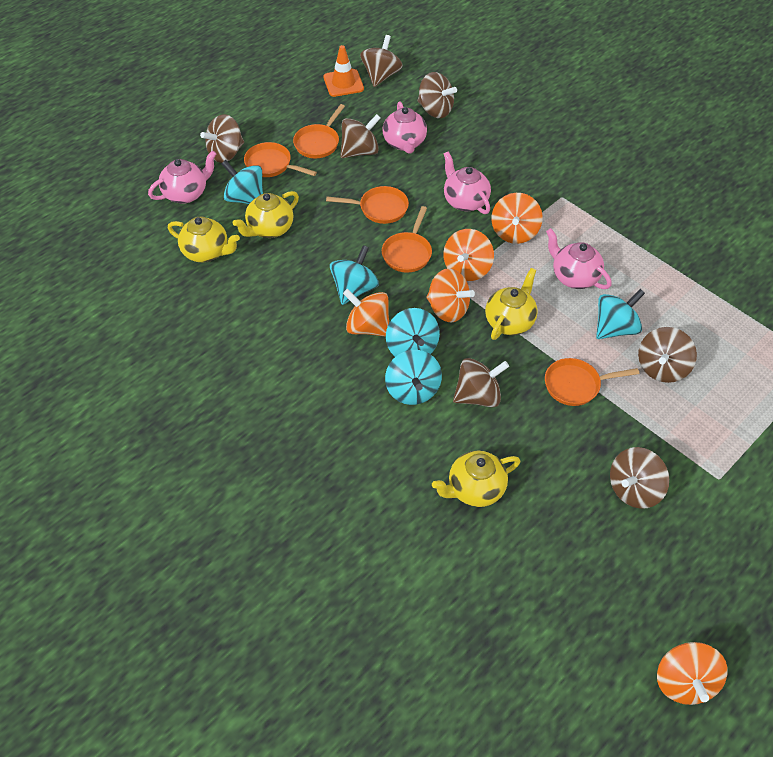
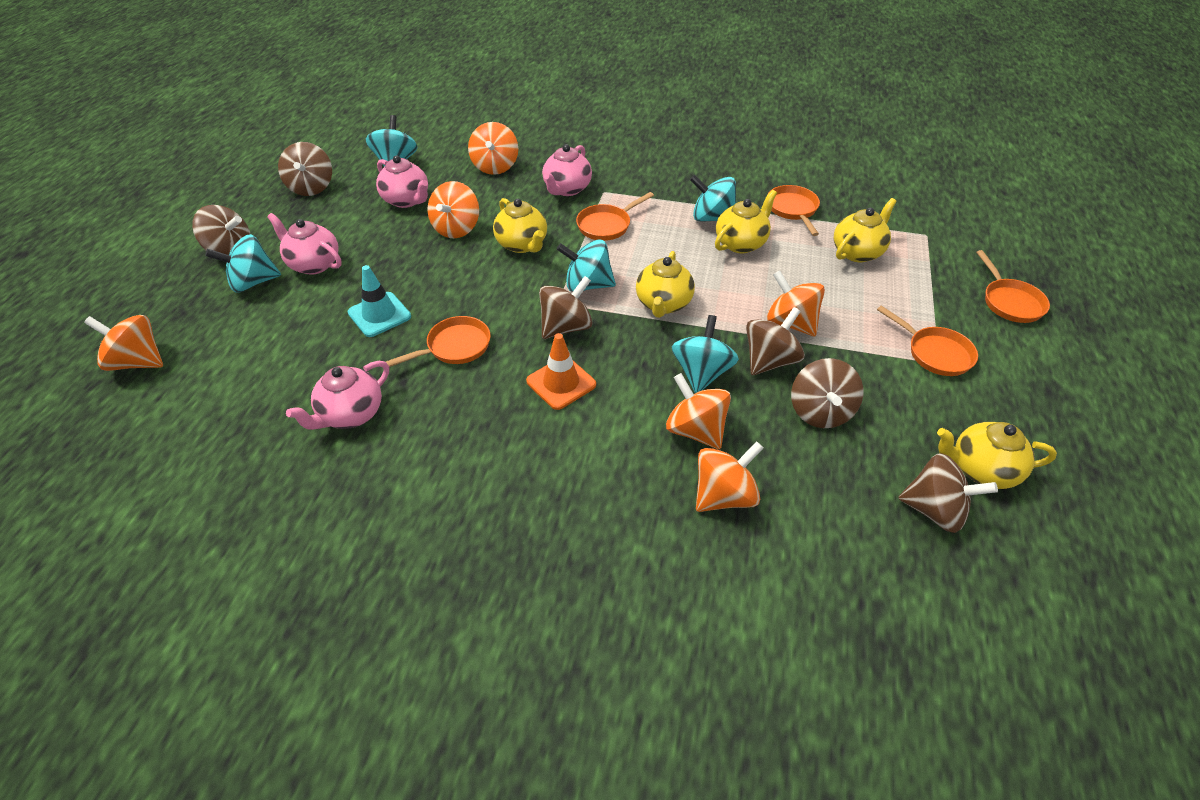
brown spinning top: 7 -> 6
orange spinning top: 5 -> 6
turquoise traffic cone: 0 -> 1
yellow teapot: 4 -> 5

